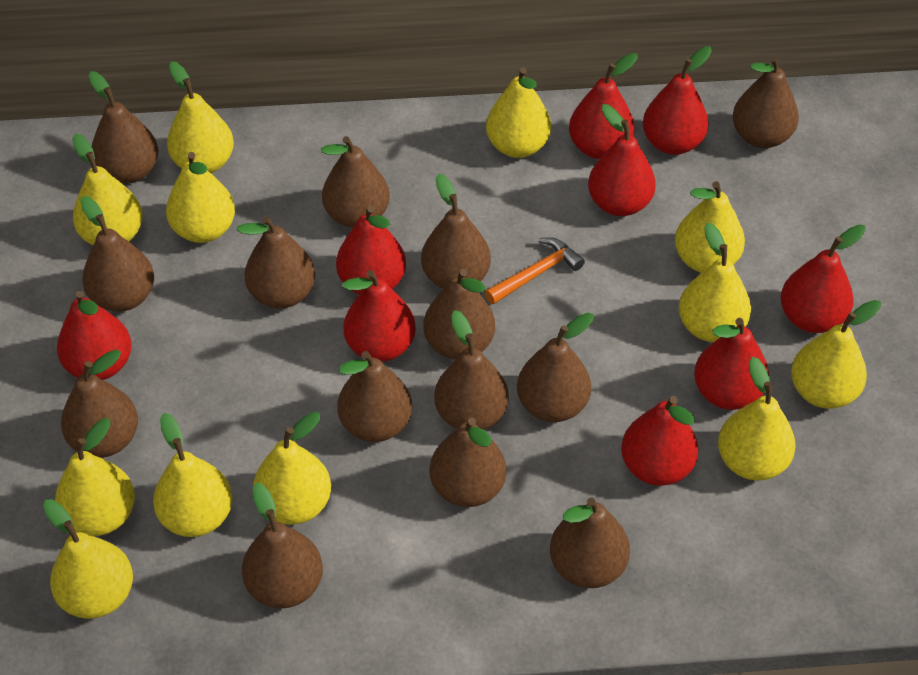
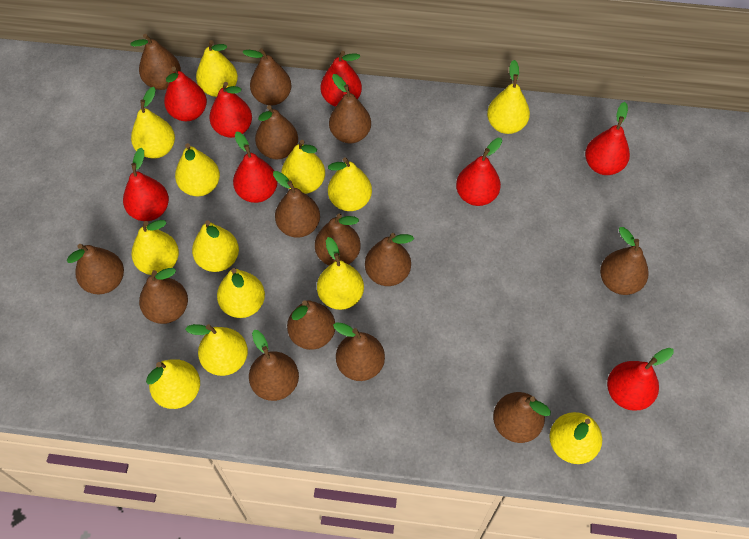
orange hammer: 1 -> 0
red pear: 9 -> 8
yellow pear: 12 -> 13

